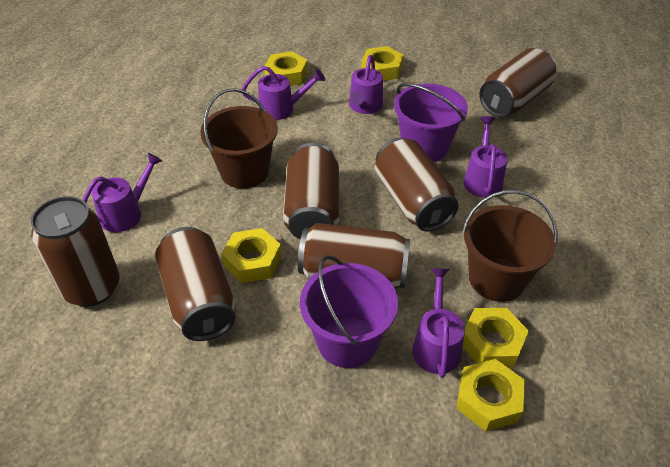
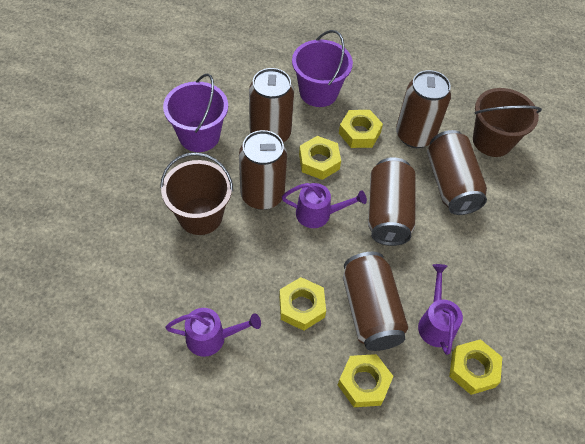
purple watering can: 5 -> 3

